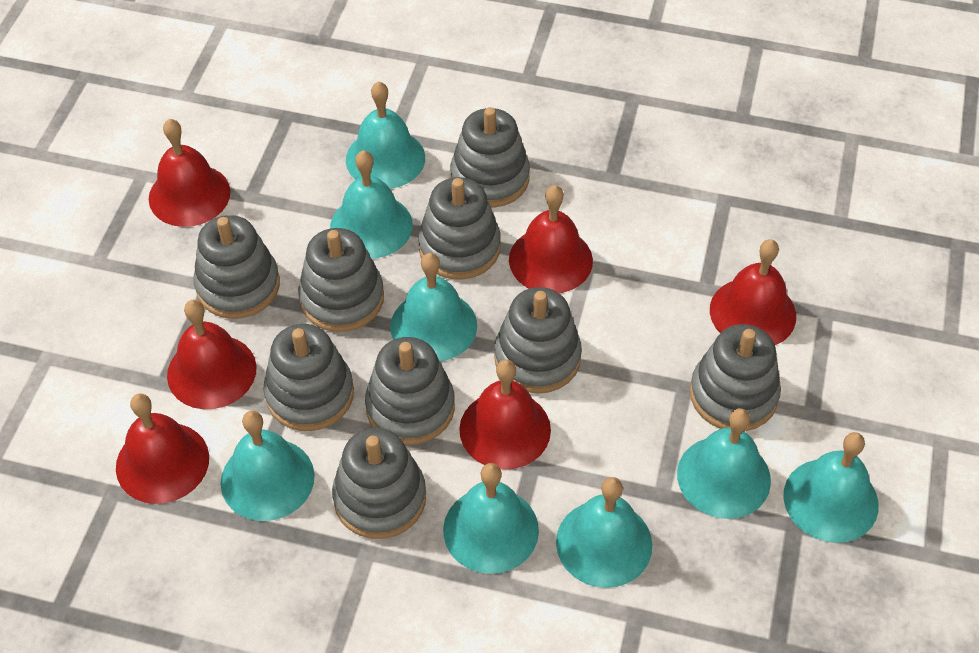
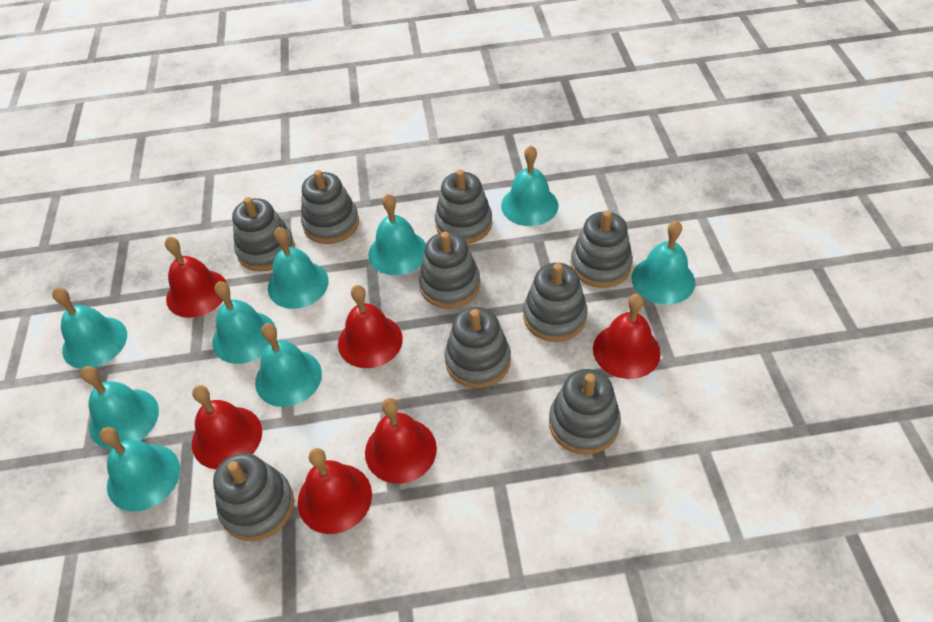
turquoise bell: 8 -> 9

